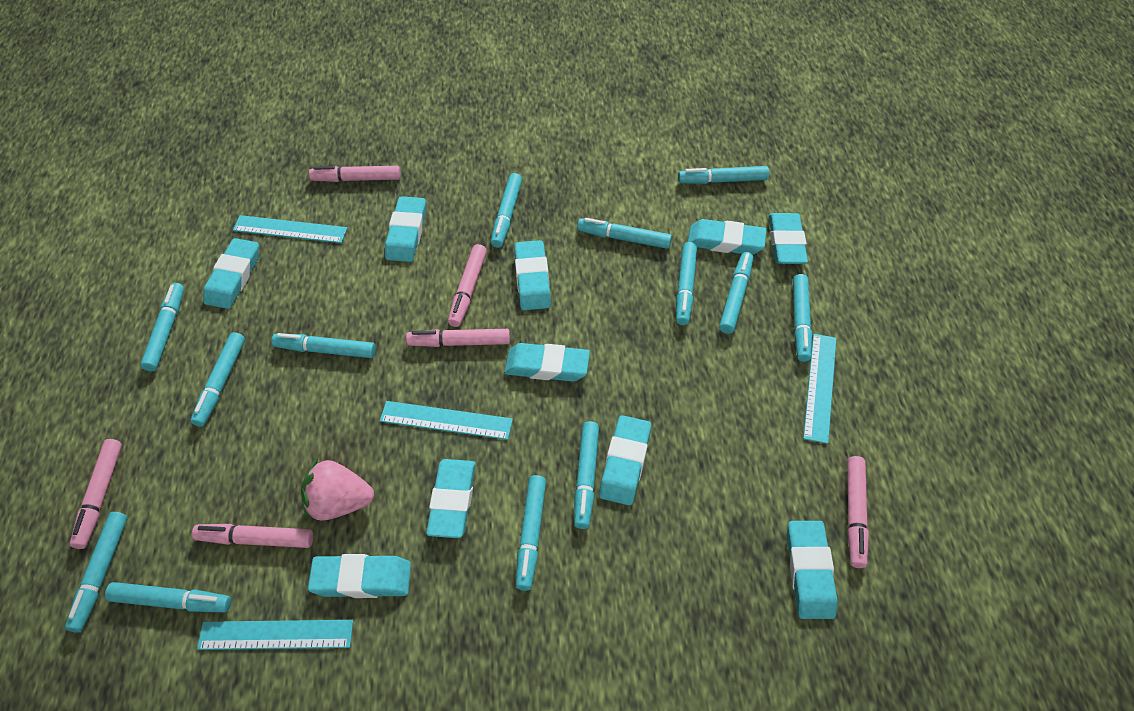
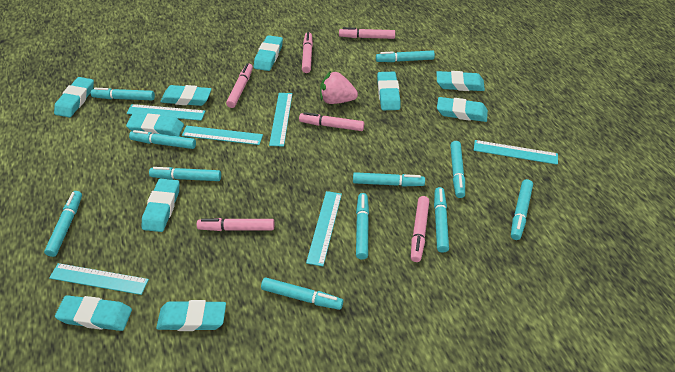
turquoise marker: 13 -> 11
turquoise ruler: 4 -> 6

